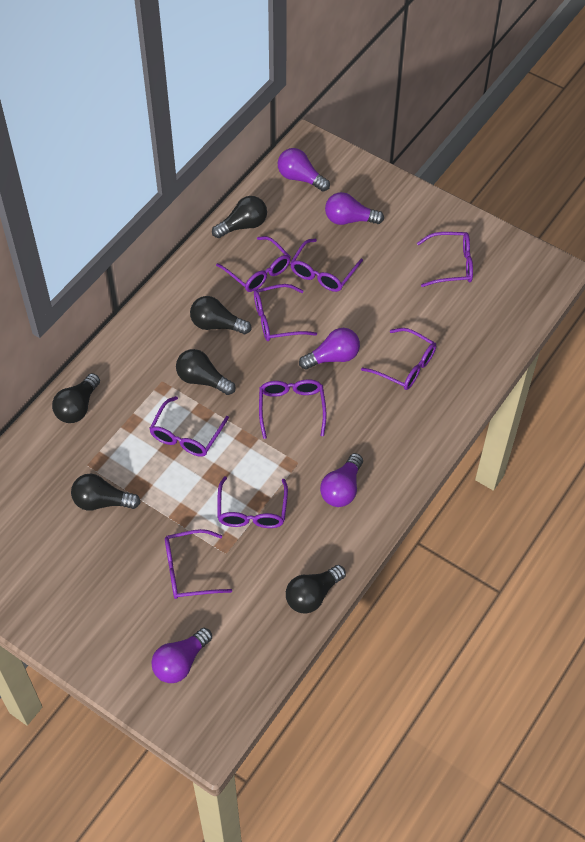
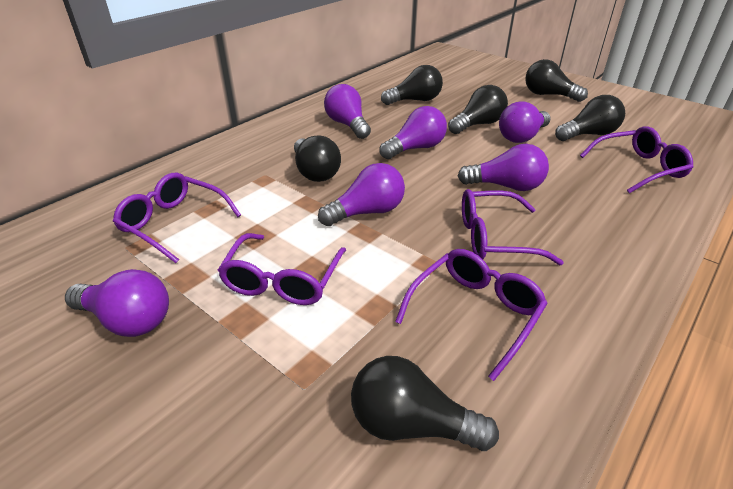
purple glasses: 9 -> 5
purple light bulb: 5 -> 6

